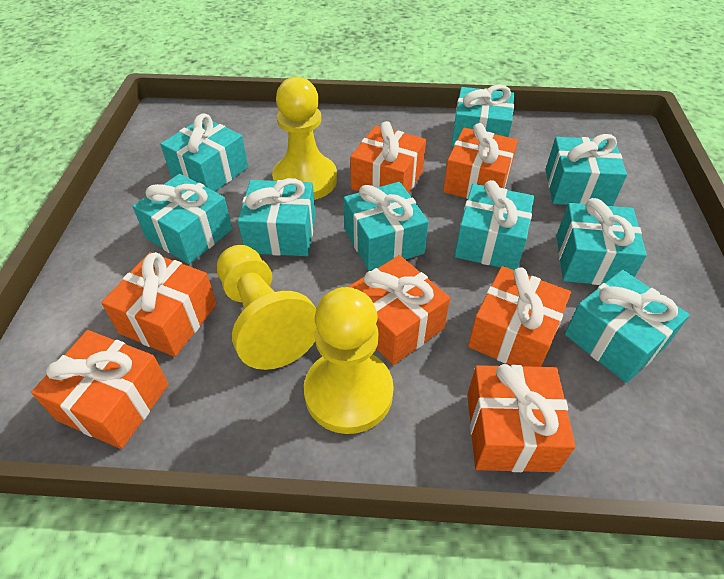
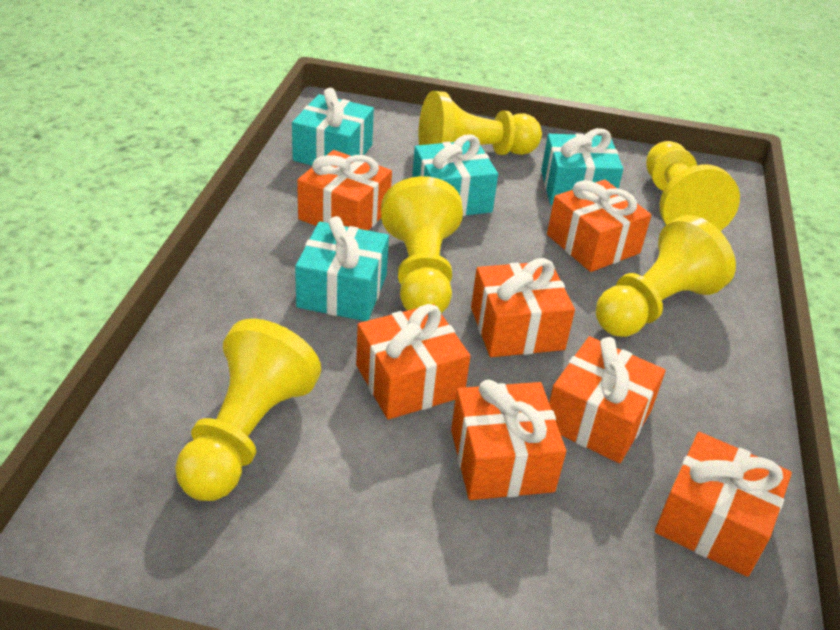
turquoise gift: 9 -> 4
yellow pawn: 3 -> 5

